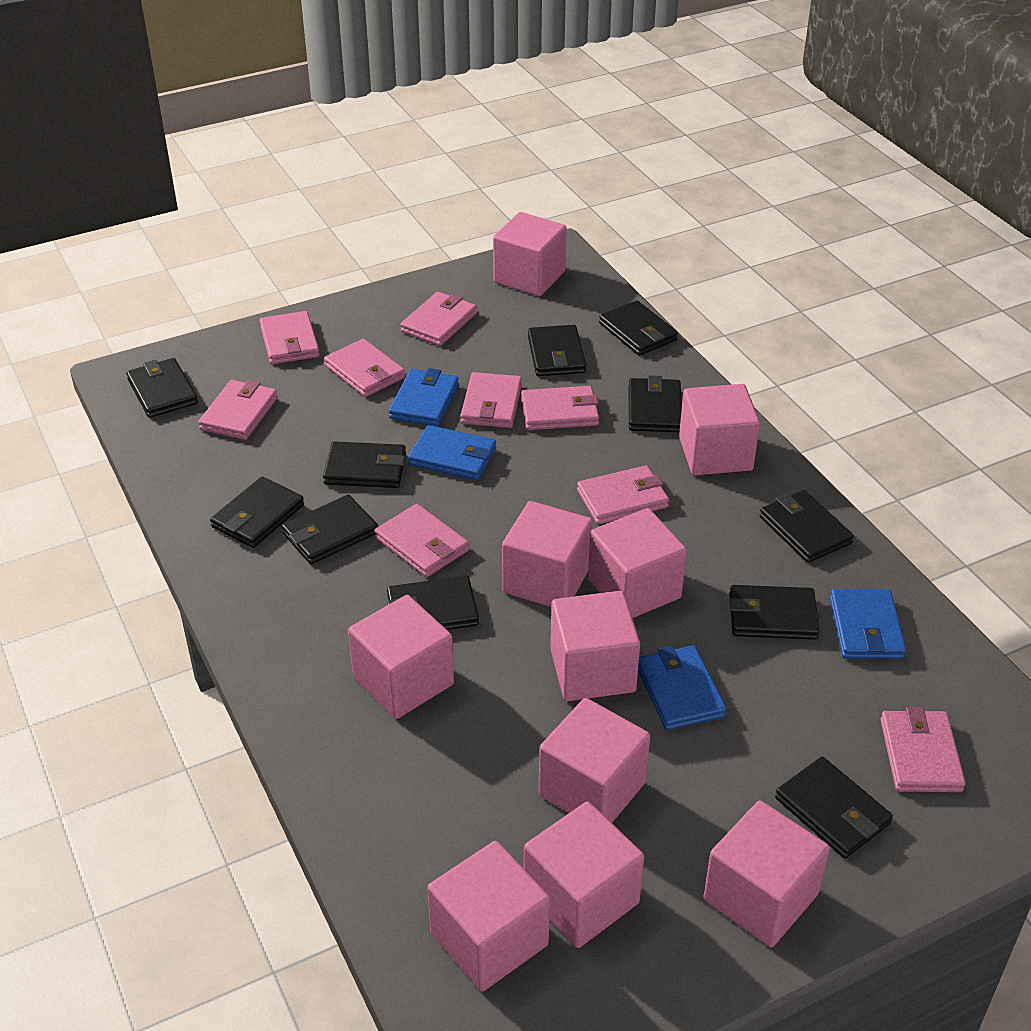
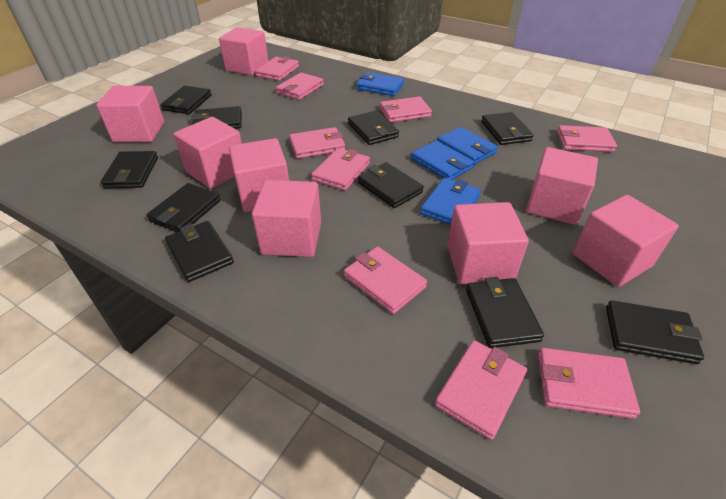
black wallet: 11 -> 10
pink cube: 10 -> 8

